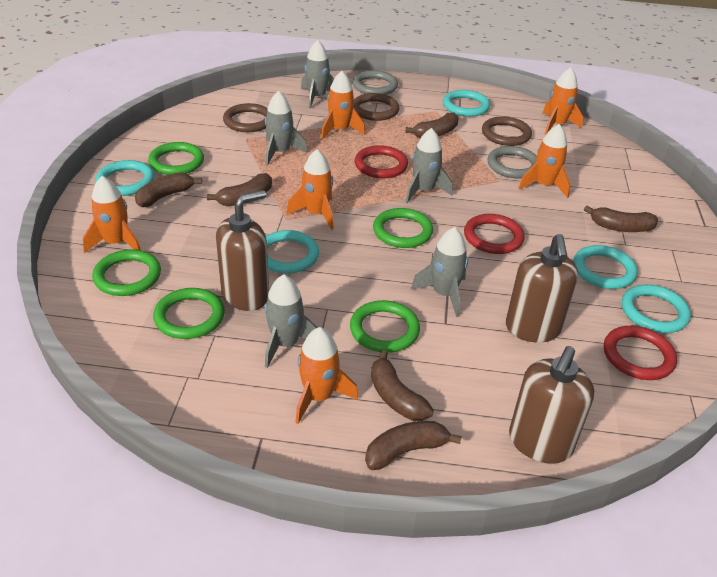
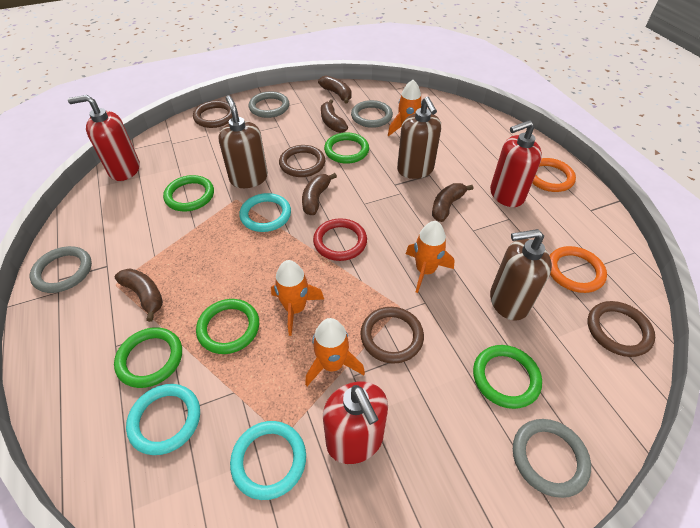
brown banana: 6 -> 5
brown ring: 3 -> 4
grey ring: 2 -> 4
grey rocket: 5 -> 0
orange ring: 0 -> 2
orange rocket: 6 -> 4
red ring: 3 -> 1
red soap dispenser: 0 -> 3
turquoise ring: 5 -> 3

